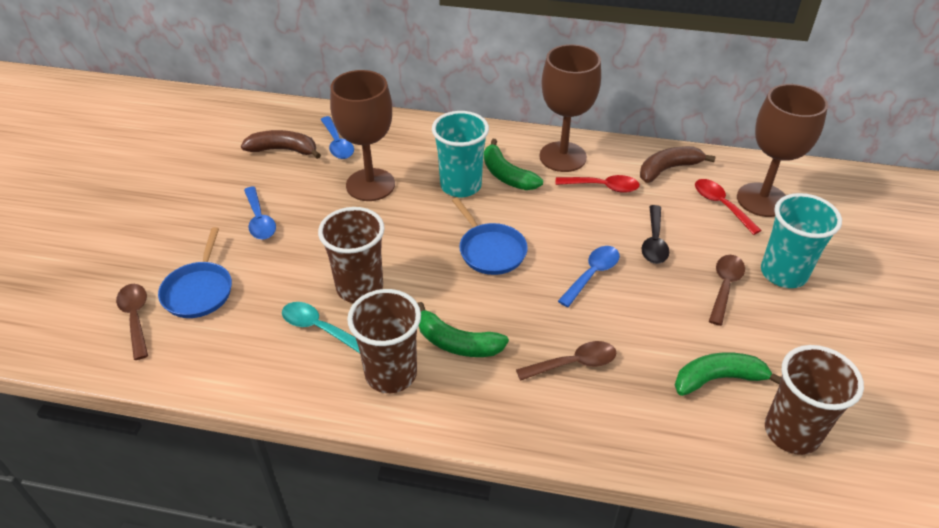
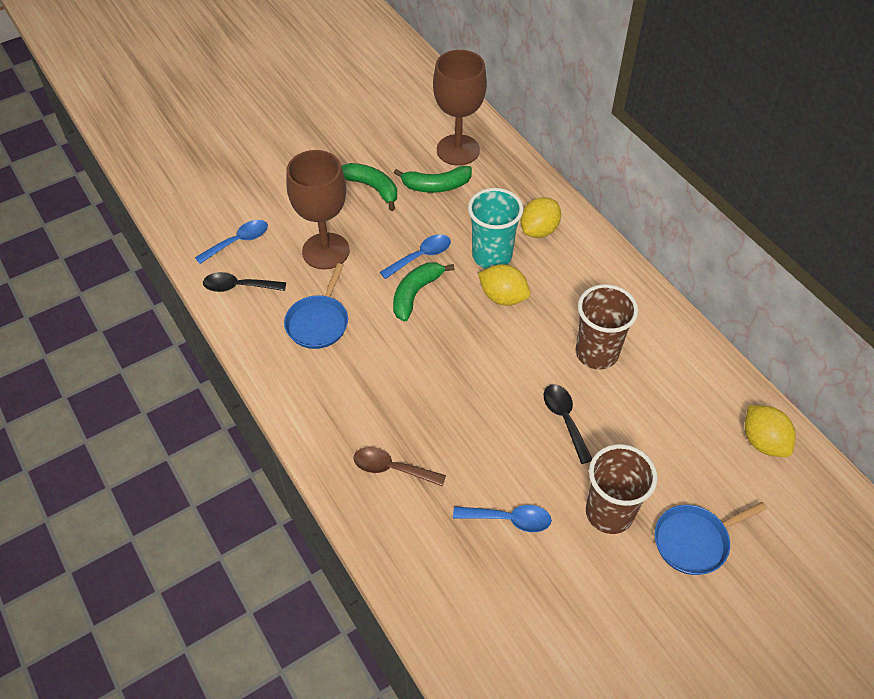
black spoon: 1 -> 2
brown banana: 2 -> 0
brown cup: 3 -> 2
brown goblet: 3 -> 2
brown spoon: 3 -> 1
red spoon: 2 -> 0
turquoise cup: 2 -> 1
turquoise spoon: 1 -> 0
yellow lemon: 0 -> 3

